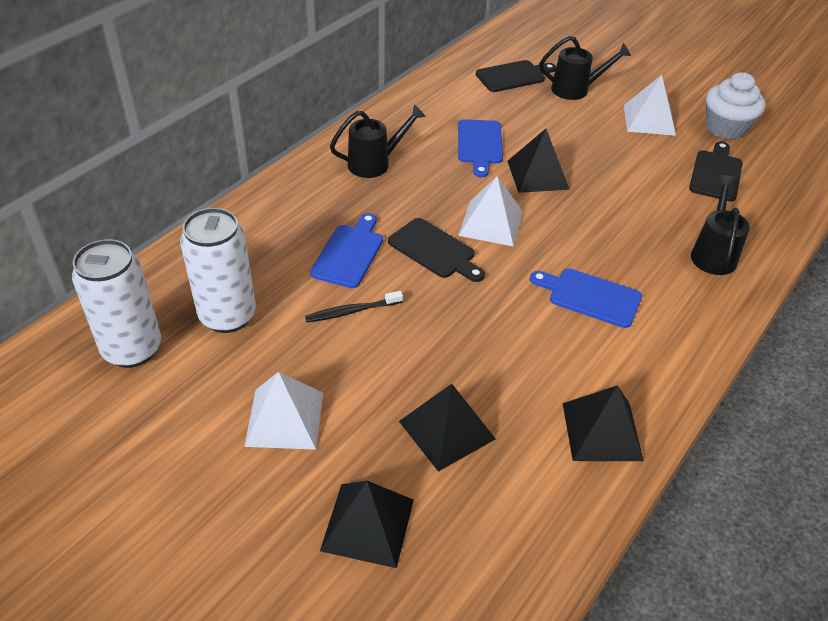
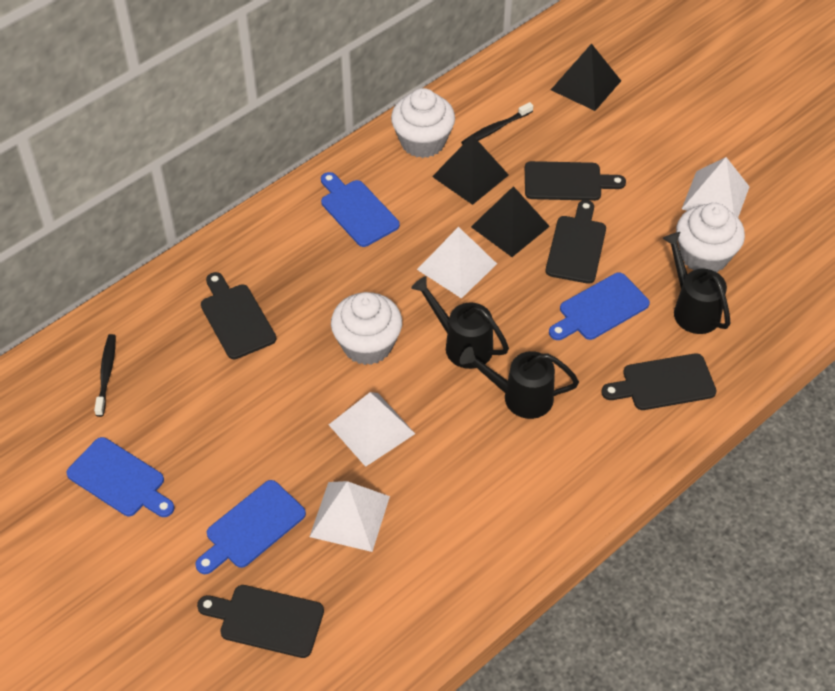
black cutting board: 3 -> 5
black pyramid: 4 -> 3
black toothbrush: 1 -> 2
blue cutting board: 3 -> 4
white can: 2 -> 0
white cupcake: 1 -> 3
white pyramid: 3 -> 4

